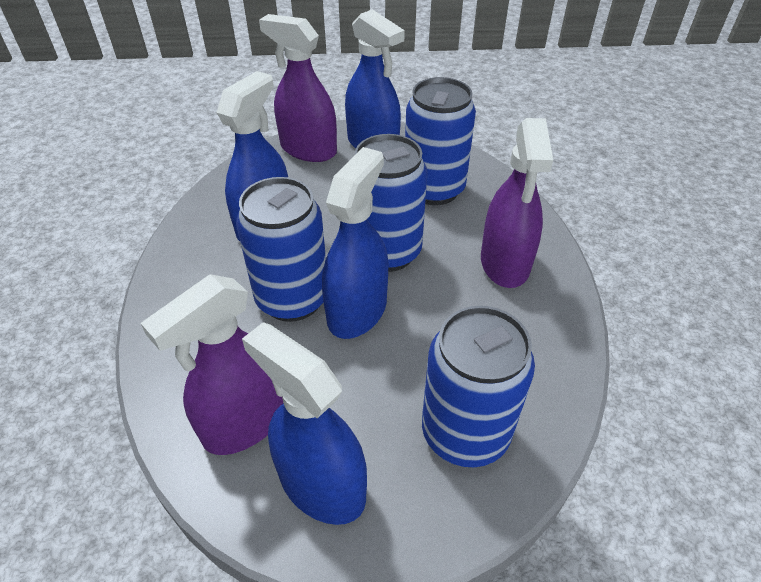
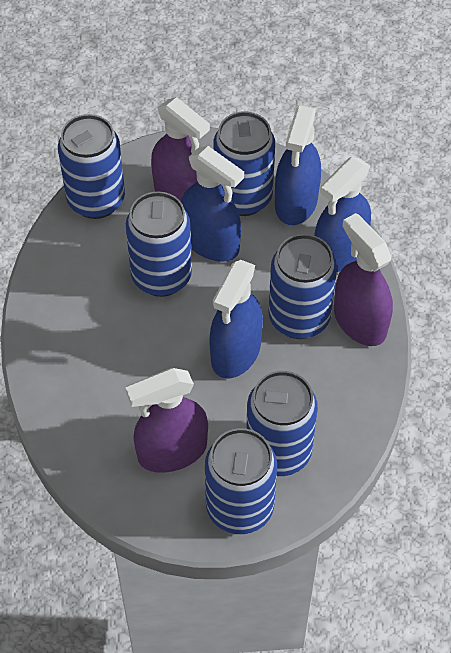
blue can: 4 -> 6

